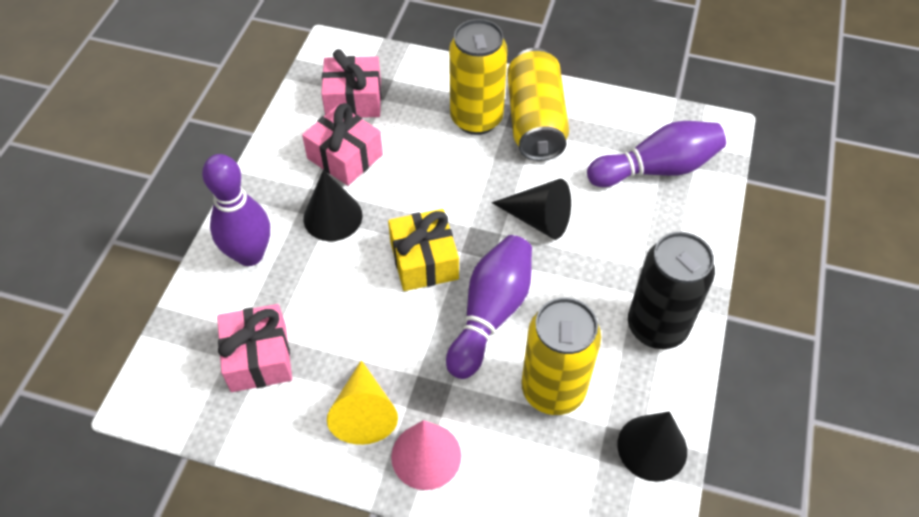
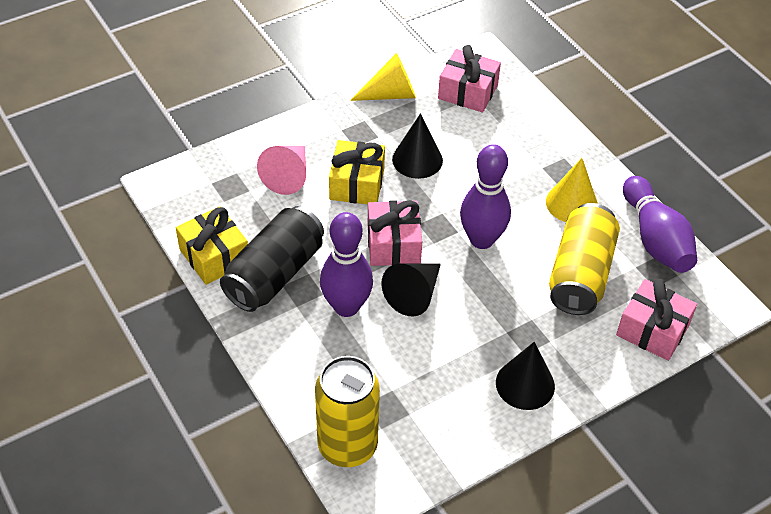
yellow can: 3 -> 2
yellow cone: 1 -> 2
yellow gift: 1 -> 2

